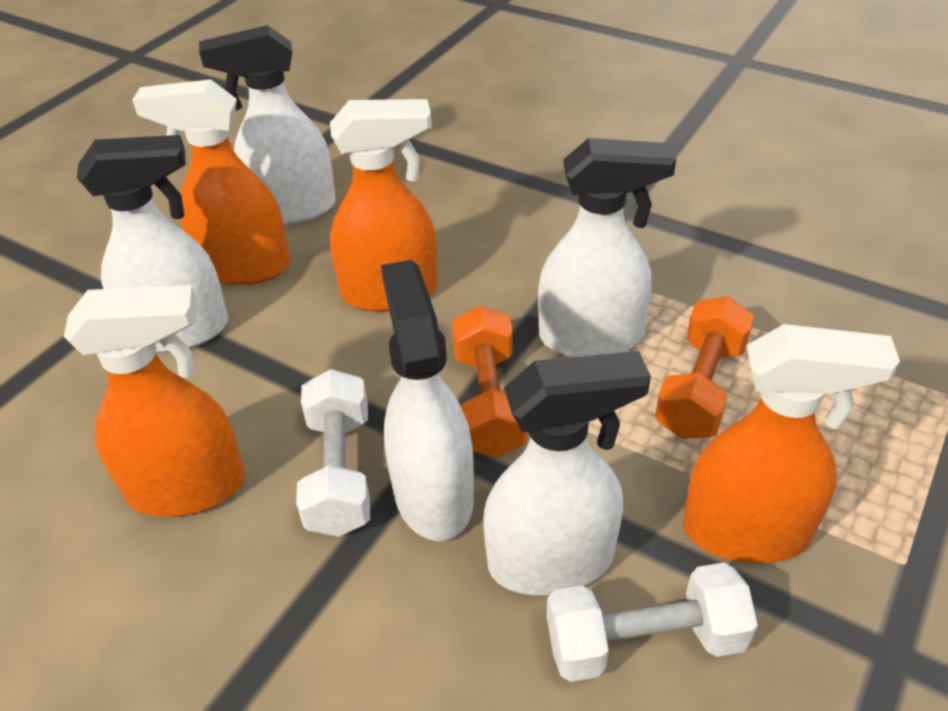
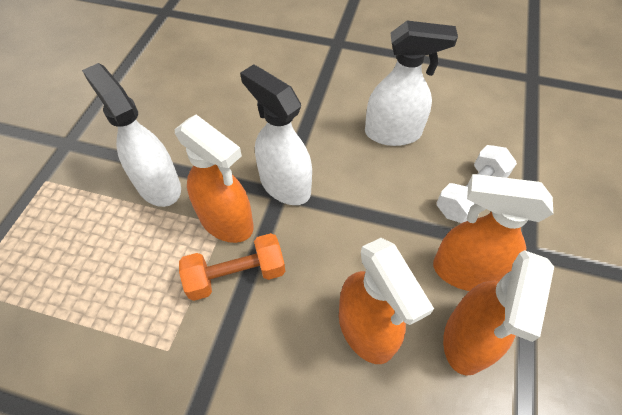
orange dumbbell: 2 -> 1
white dumbbell: 2 -> 1
white spray bottle: 5 -> 3

